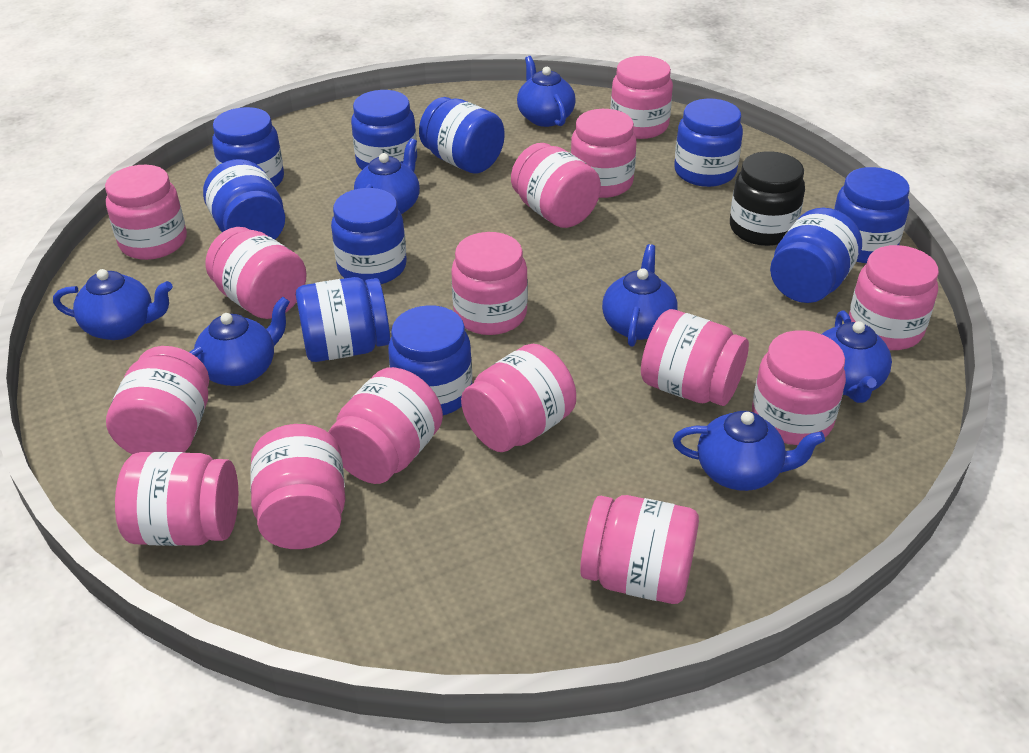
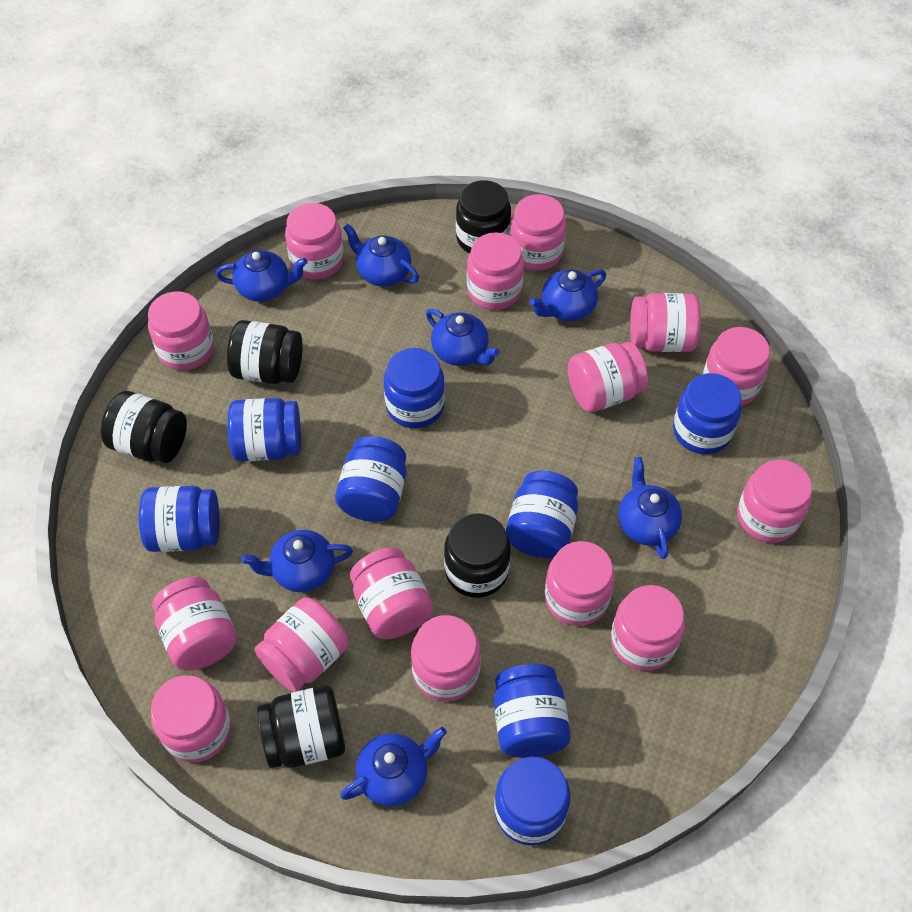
black jar: 1 -> 5
blue jar: 10 -> 8

